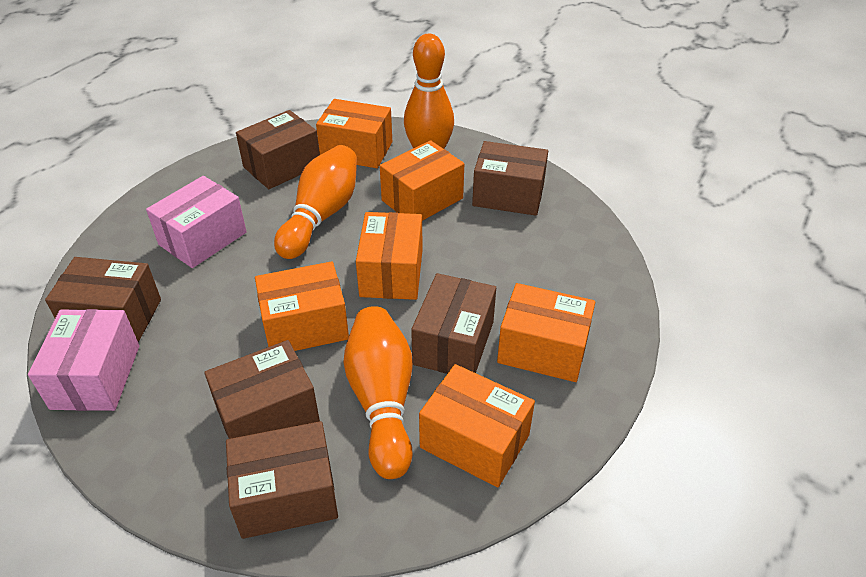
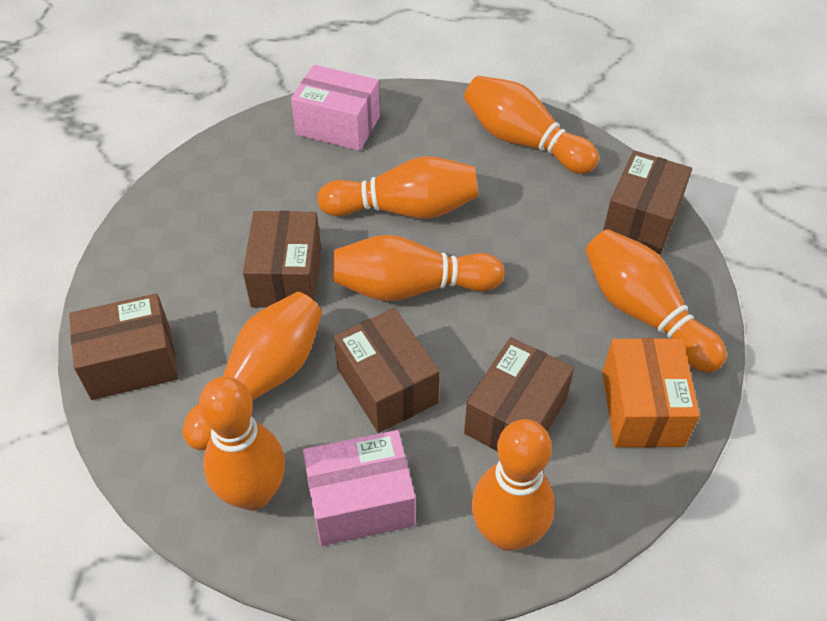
brown box: 6 -> 5
orange bowling pin: 3 -> 7
orange box: 6 -> 1

